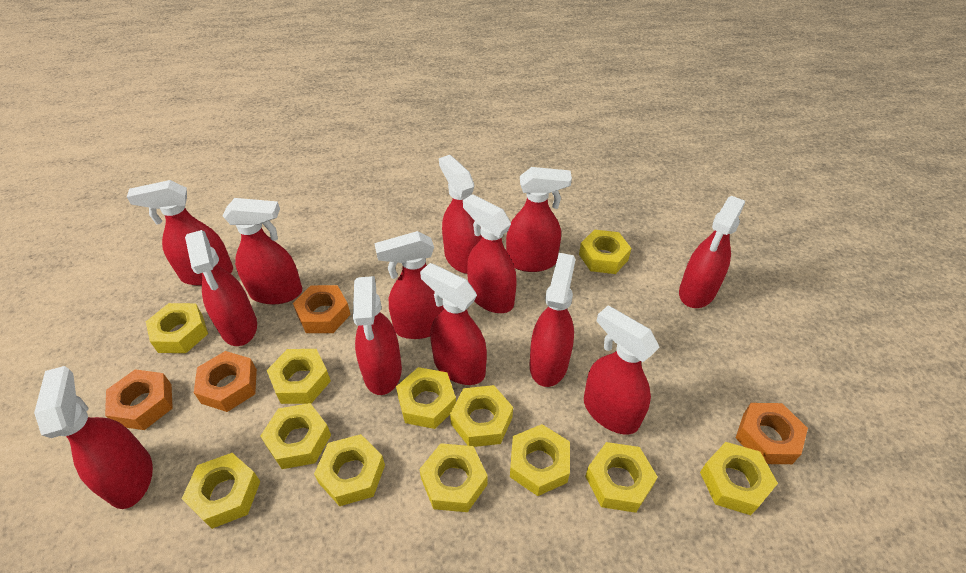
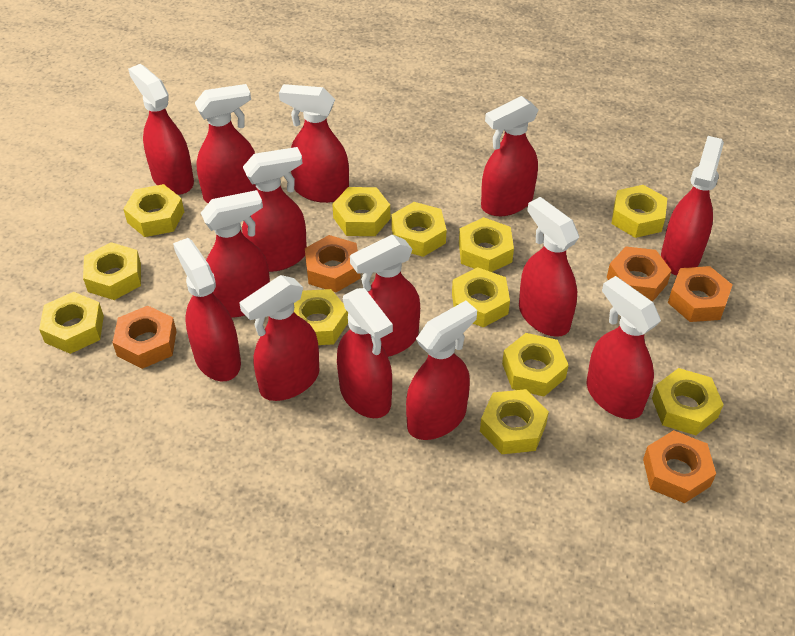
orange nut: 4 -> 5
red spray bottle: 13 -> 14

